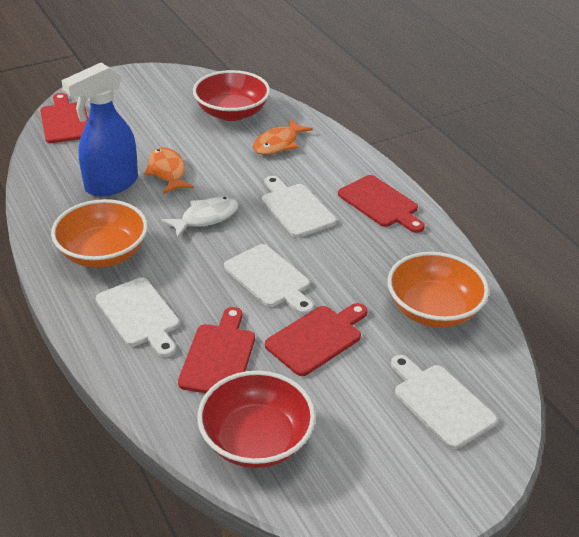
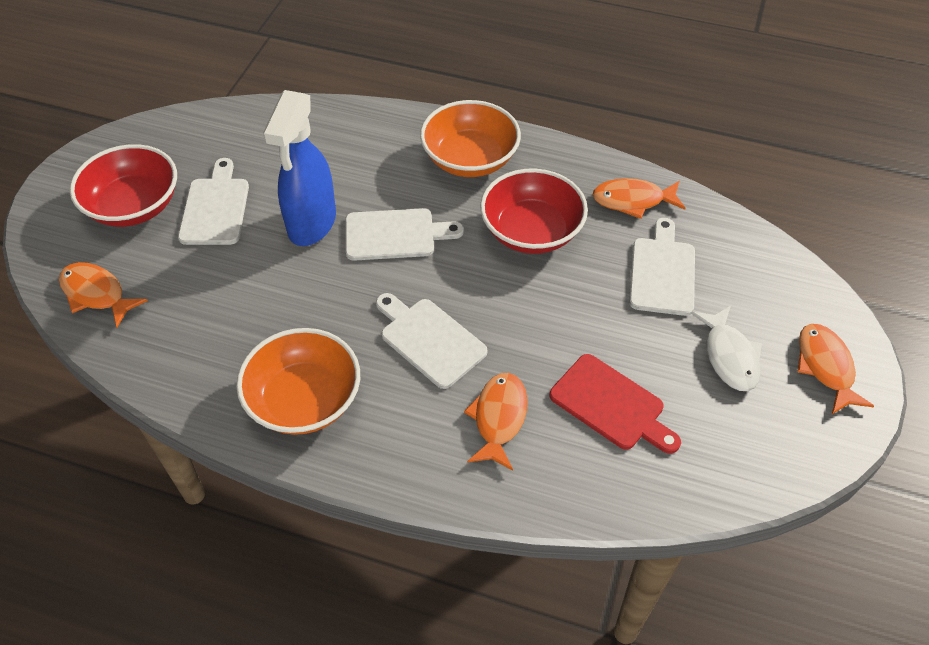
orange fish: 2 -> 4
red cutting board: 4 -> 1

